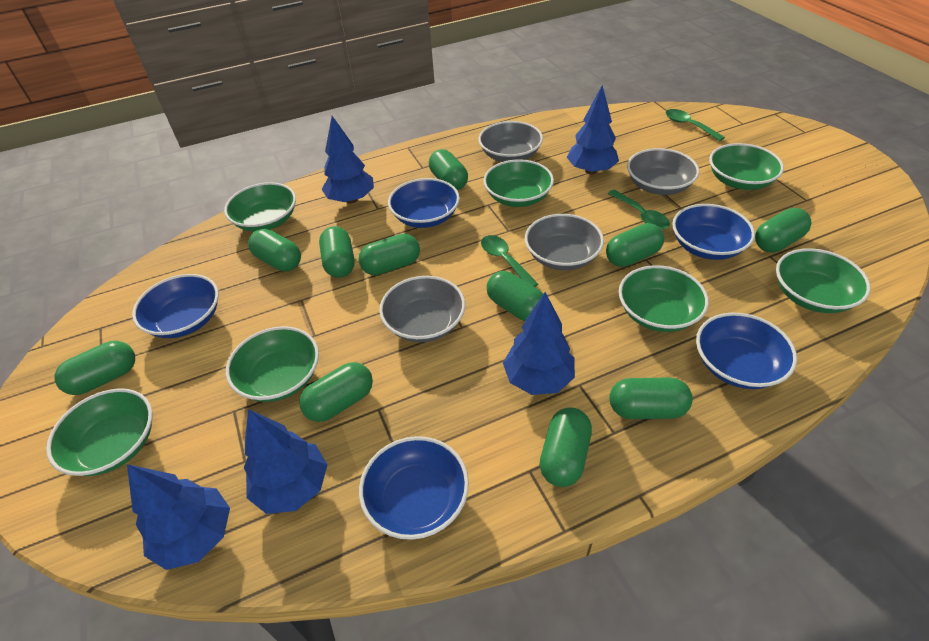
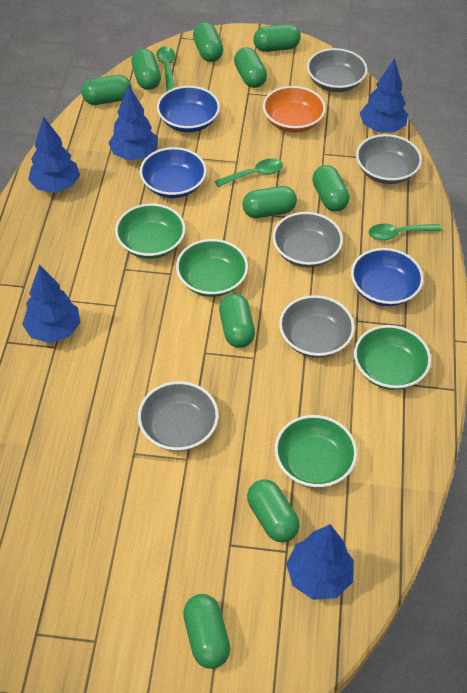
blue bowl: 5 -> 3
green bowl: 7 -> 4
green capsule: 11 -> 10
grey bowl: 4 -> 5
orange bowl: 0 -> 1

